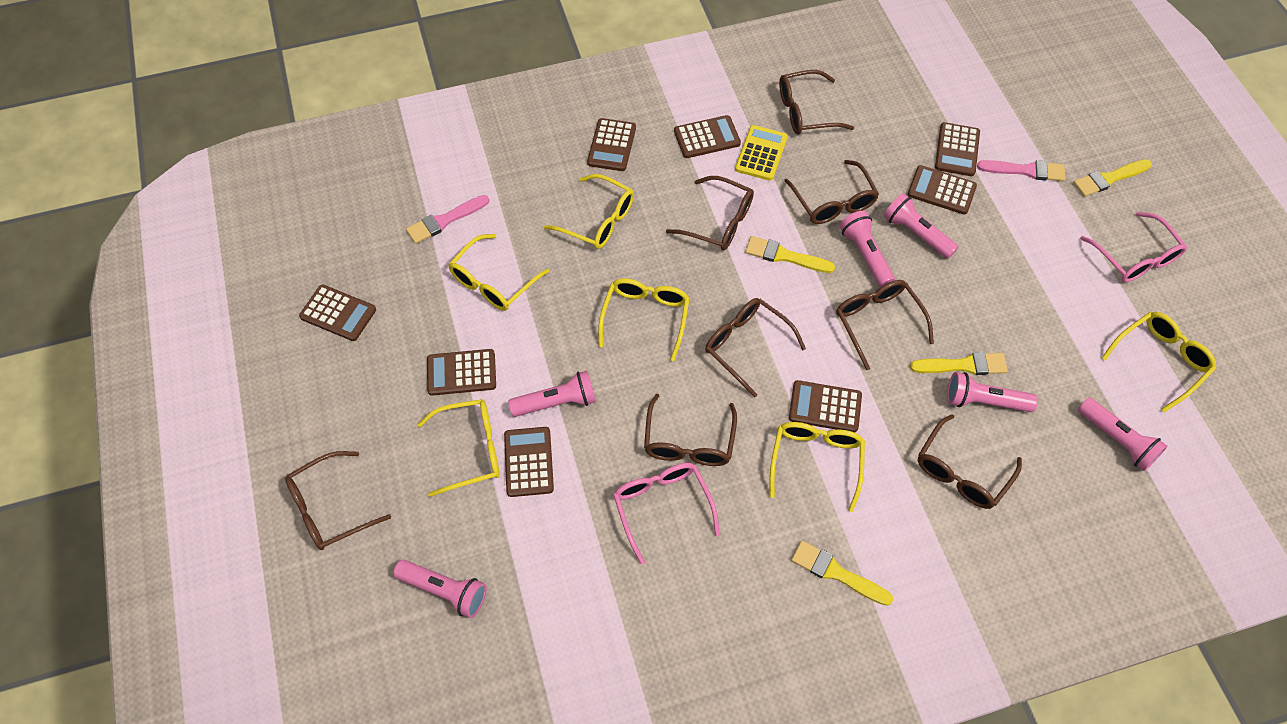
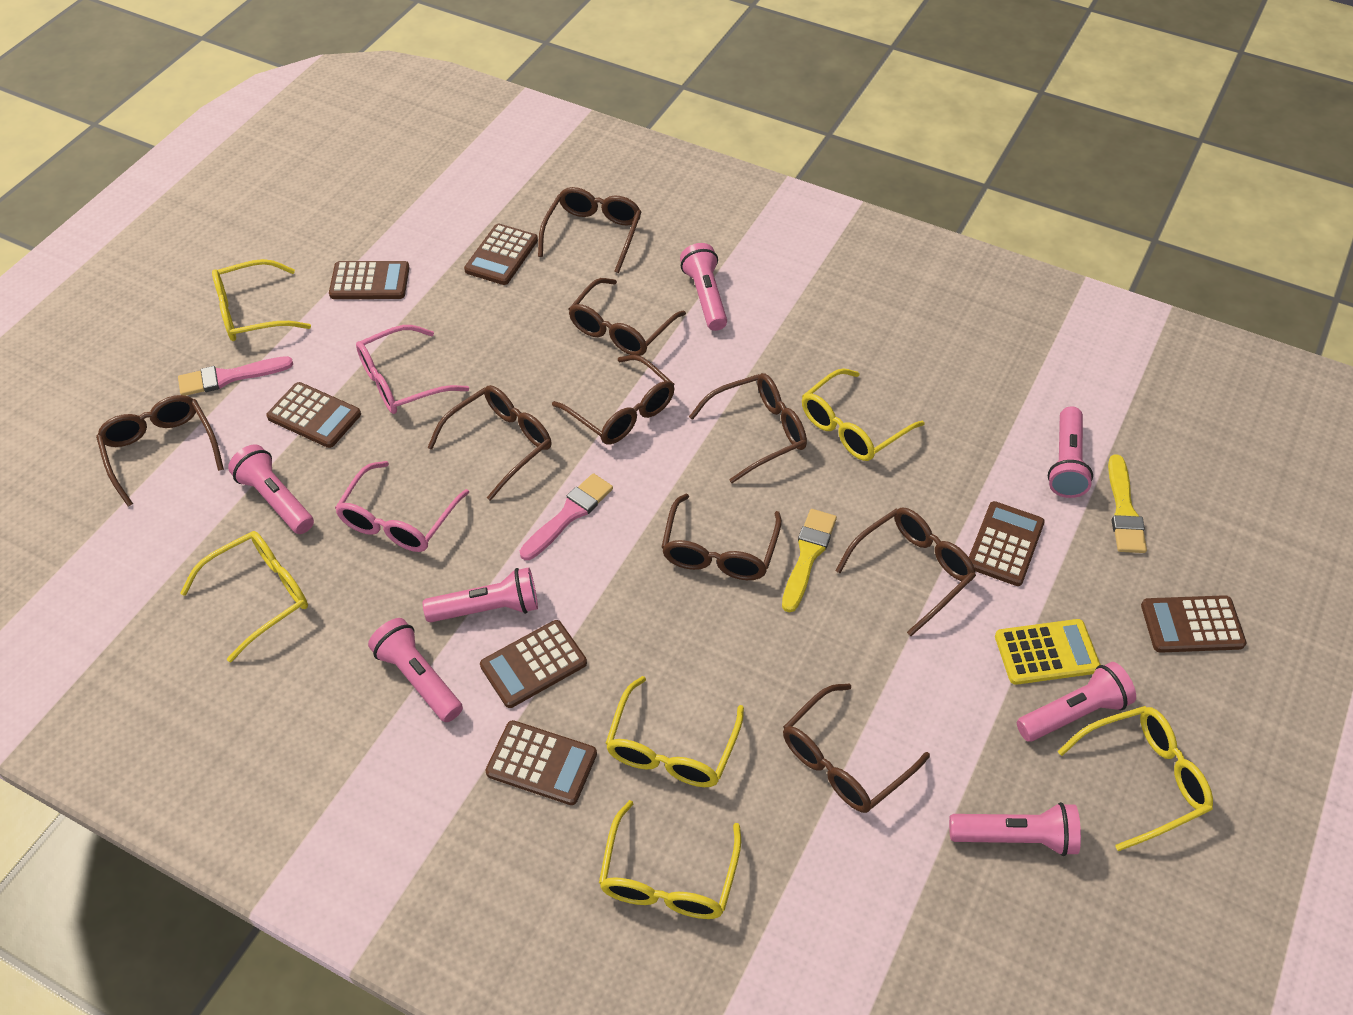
brown calculator: 8 -> 7
brown glasses: 8 -> 9
pink flashlight: 6 -> 7
yellow brush: 4 -> 2

